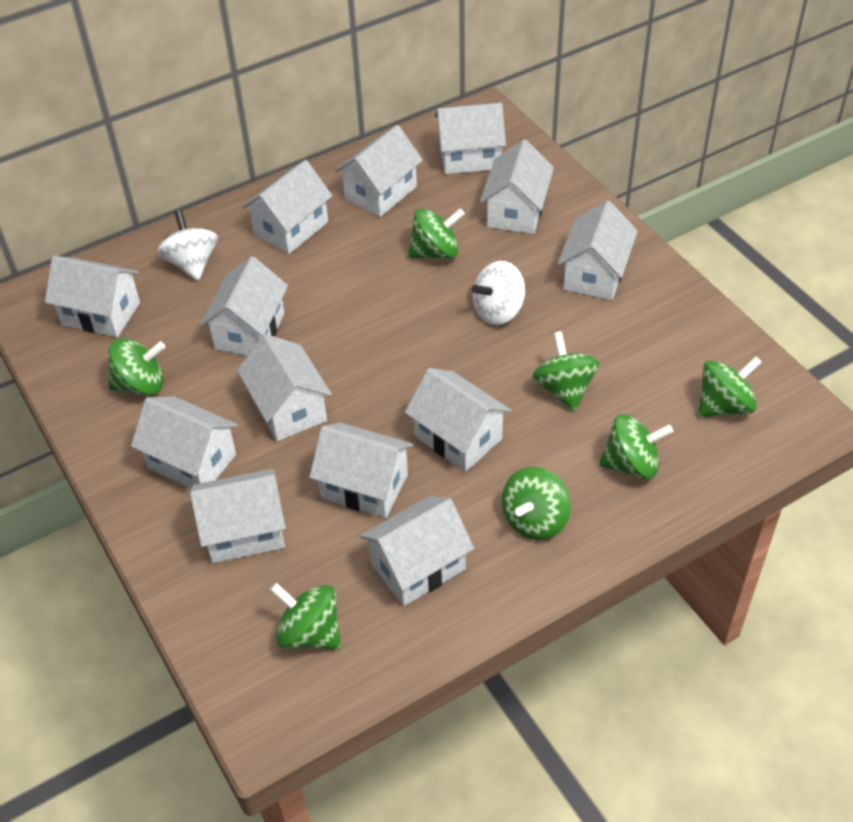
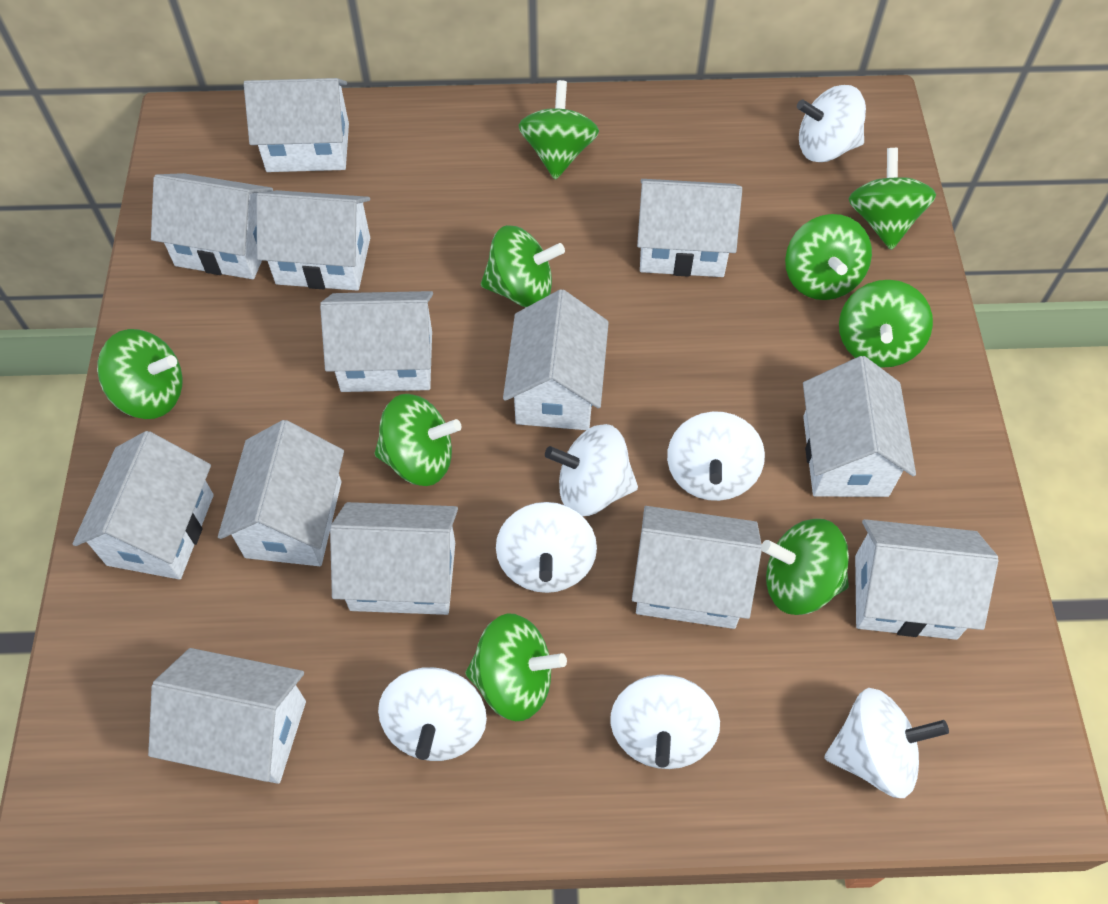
green spinning top: 7 -> 9
white spinning top: 2 -> 7

